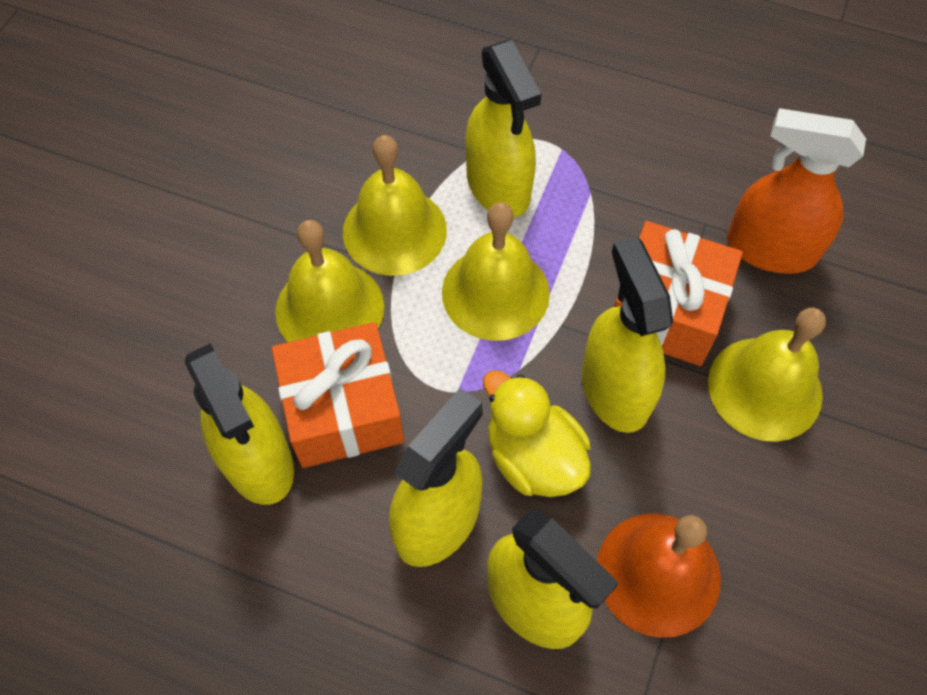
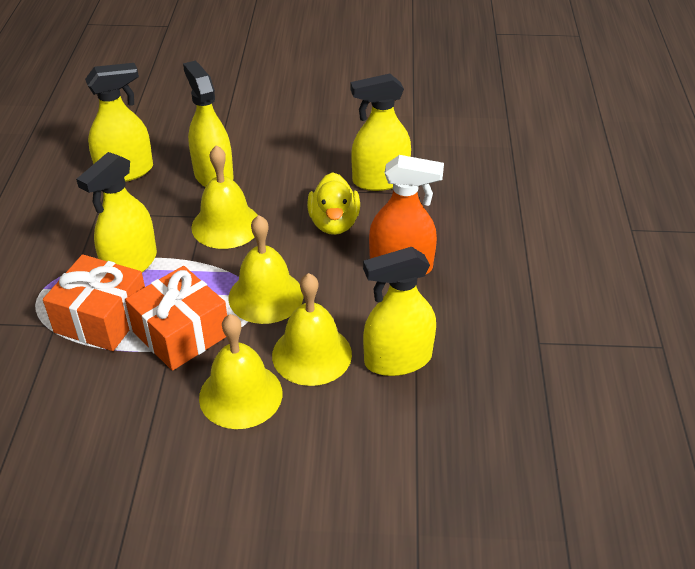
orange bell: 1 -> 0

